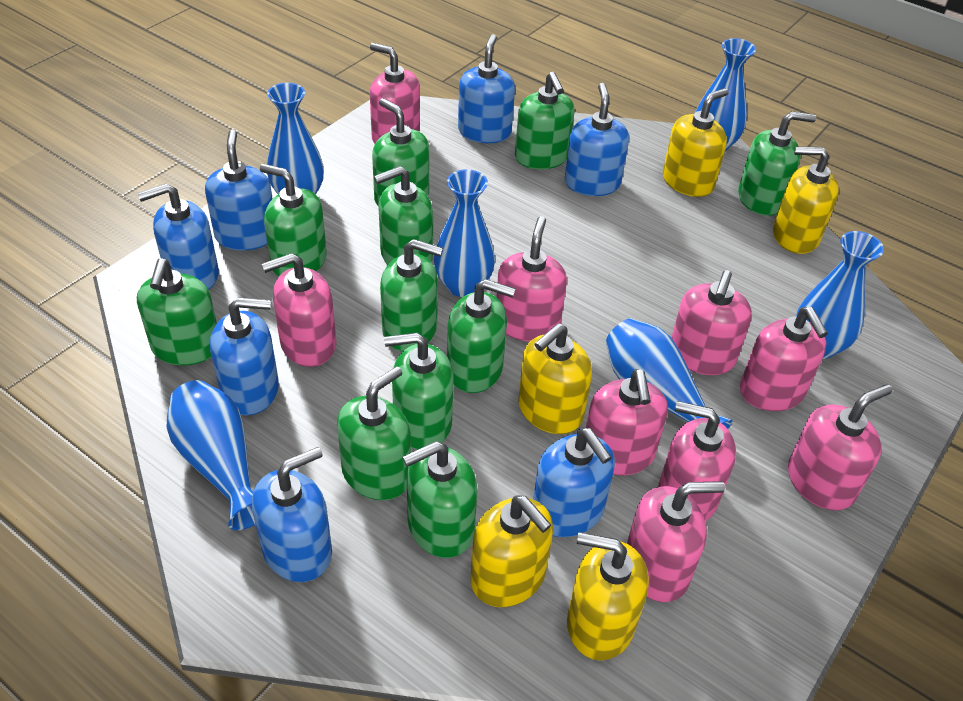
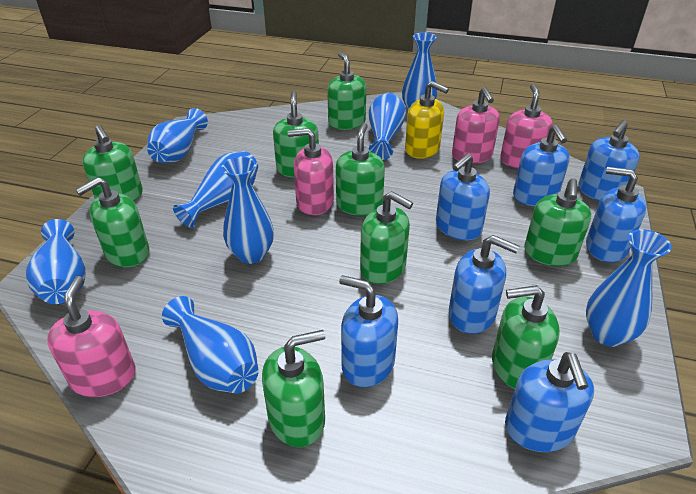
blue vase: 6 -> 8
green soap dispenser: 11 -> 9
pink soap dispenser: 9 -> 4
yellow soap dispenser: 5 -> 1

